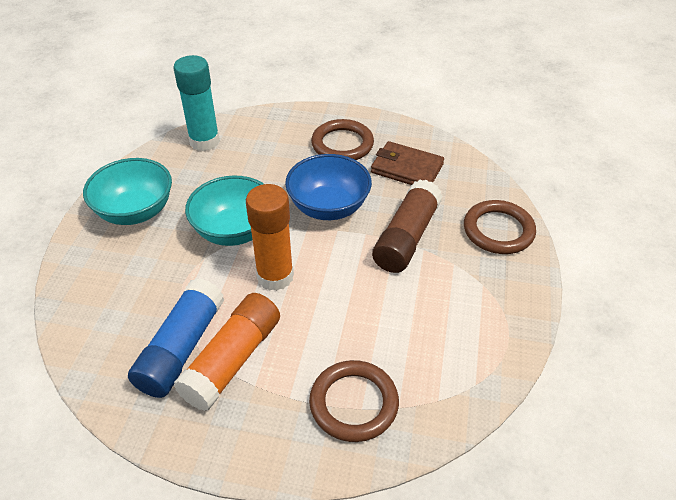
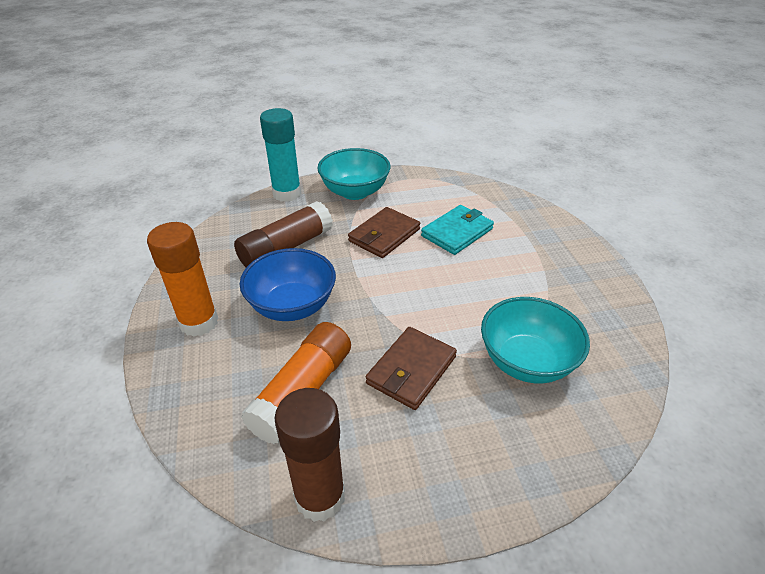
blue glue stick: 1 -> 0
brown glue stick: 1 -> 2
brown ring: 3 -> 0
brown wallet: 1 -> 2
turquoise wallet: 0 -> 1

